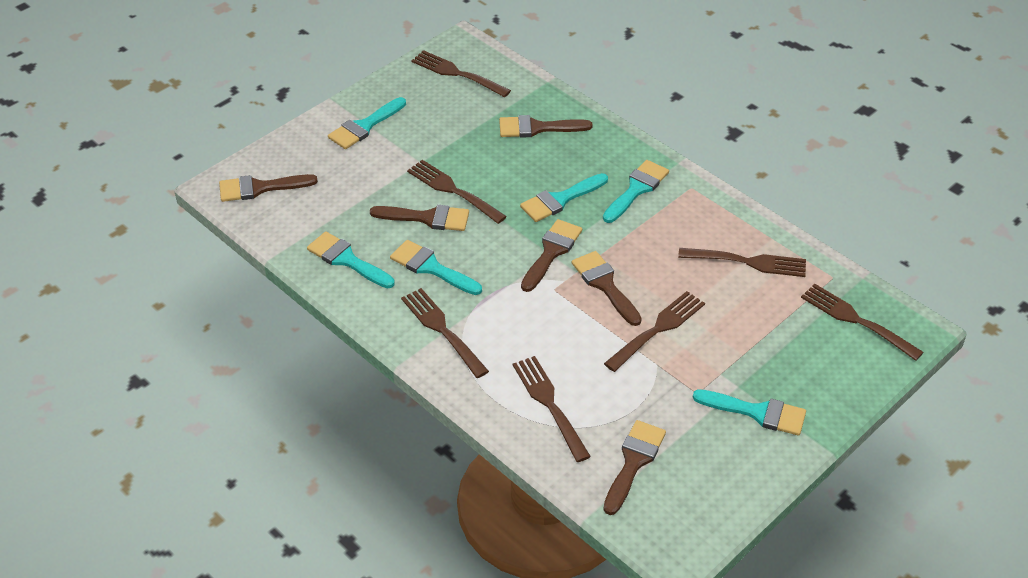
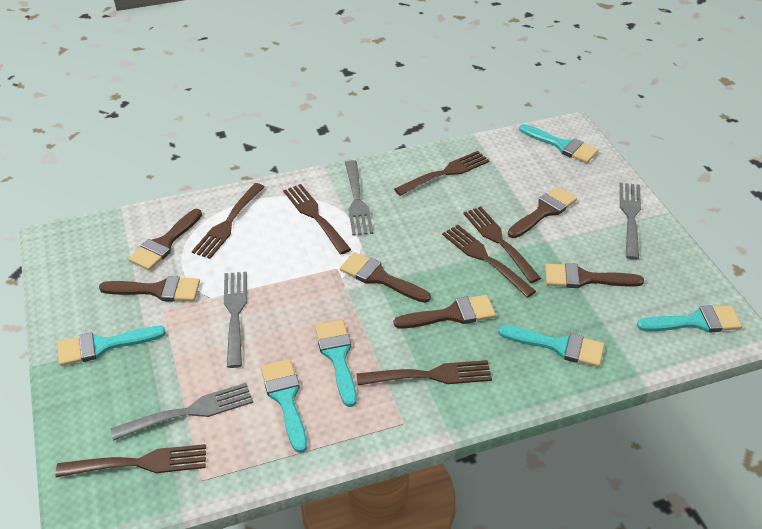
grey fork: 0 -> 4

